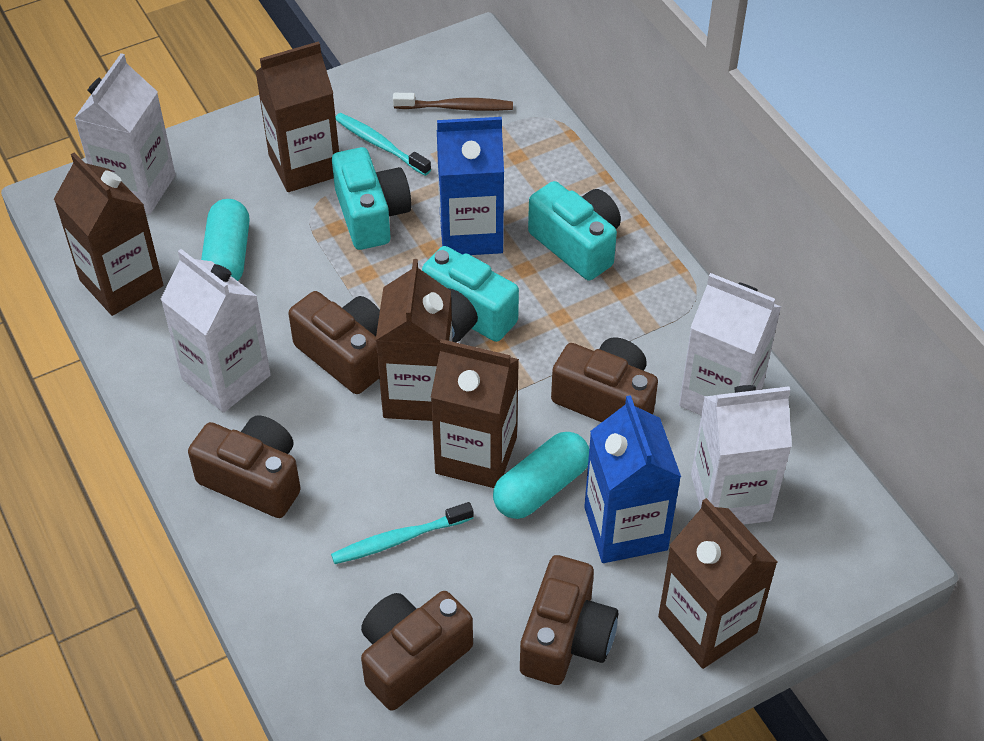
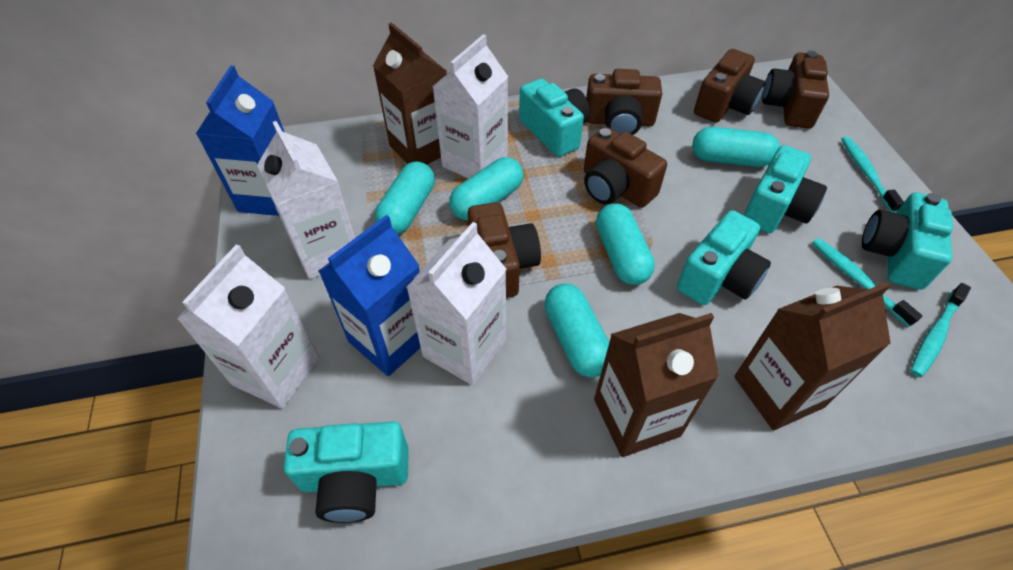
brown carton: 5 -> 3
brown toothbrush: 1 -> 0
turquoise camera: 3 -> 5
turquoise capsule: 2 -> 5
turquoise toothbrush: 2 -> 3

